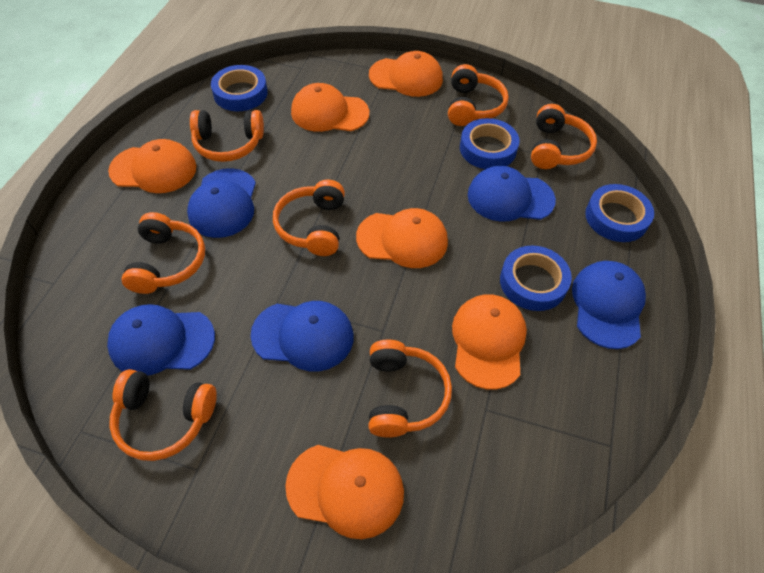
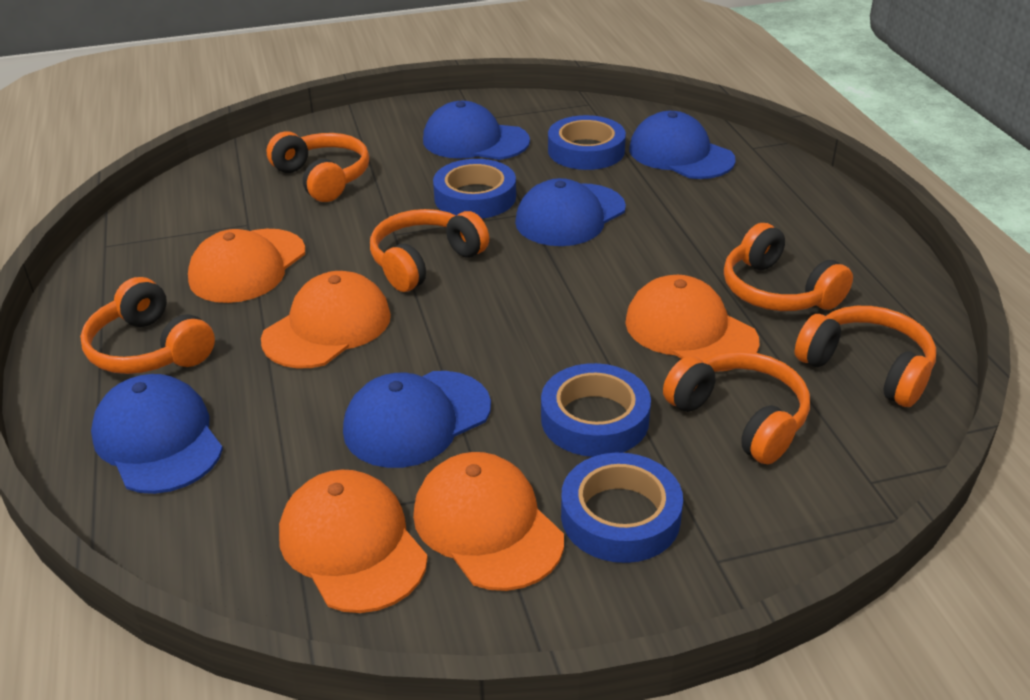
orange cap: 6 -> 5
orange headphones: 7 -> 6

